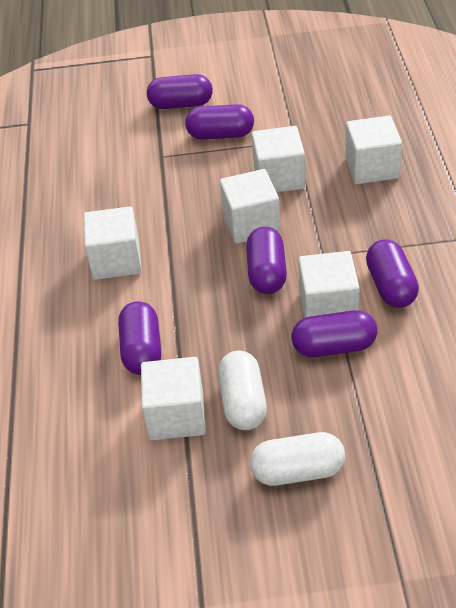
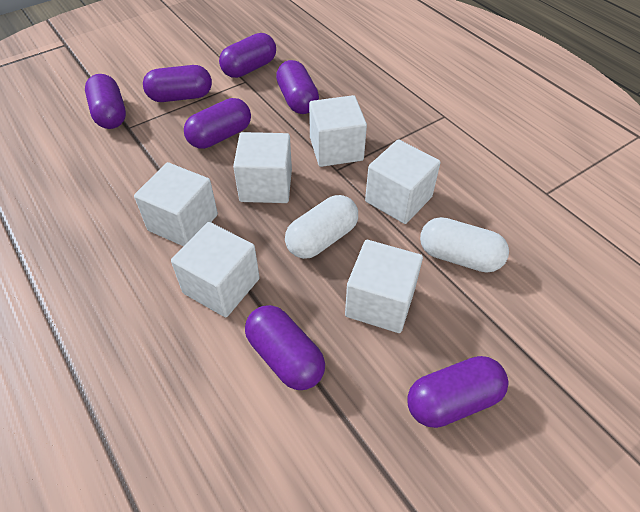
purple capsule: 6 -> 7

